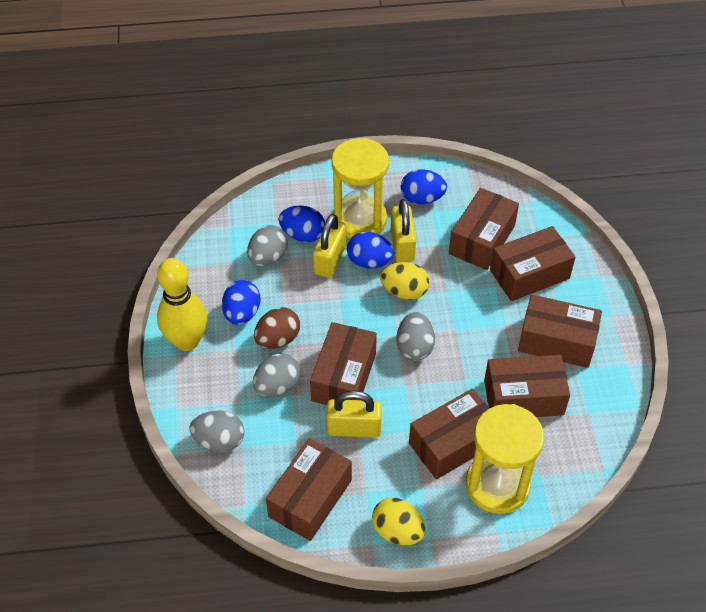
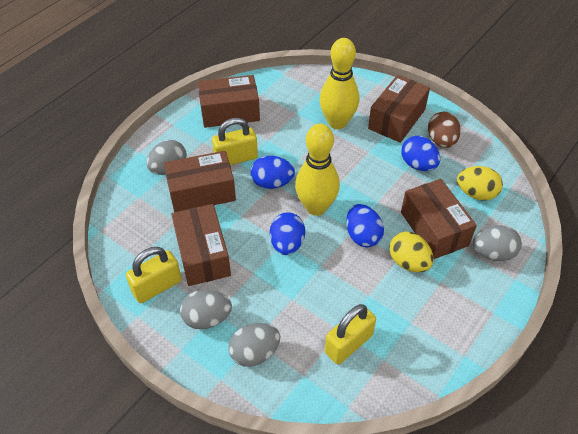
brown box: 7 -> 5
yellow bowling pin: 1 -> 2
yellow hourglass: 2 -> 0

